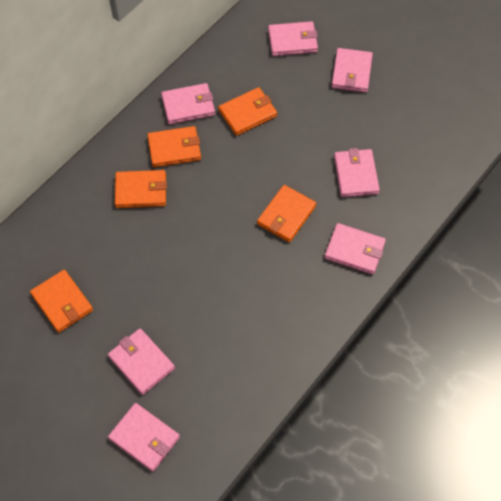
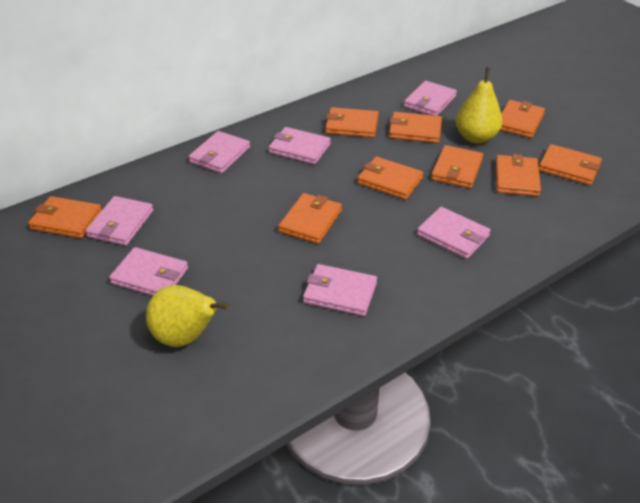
orange wallet: 5 -> 9
yellow pear: 0 -> 2

